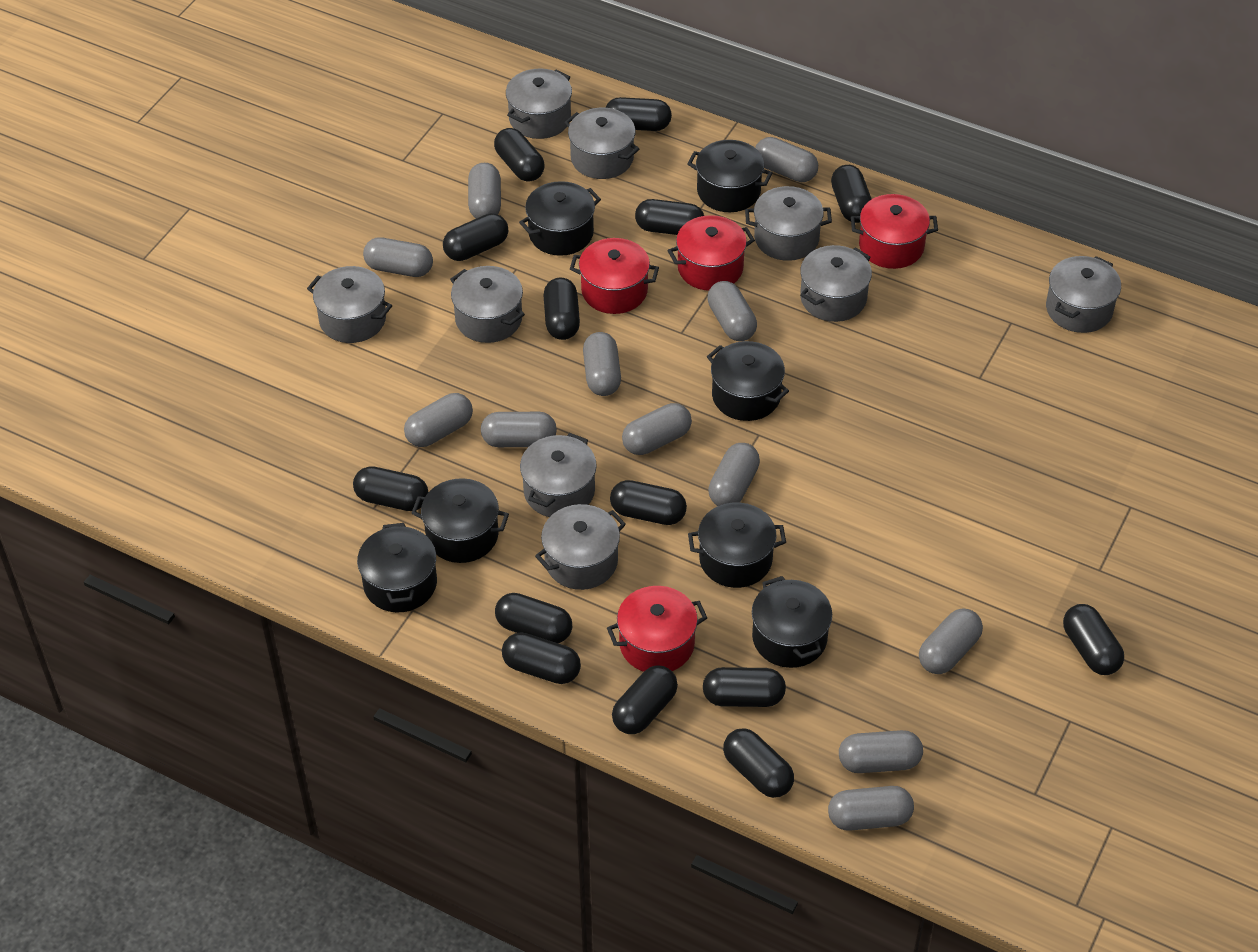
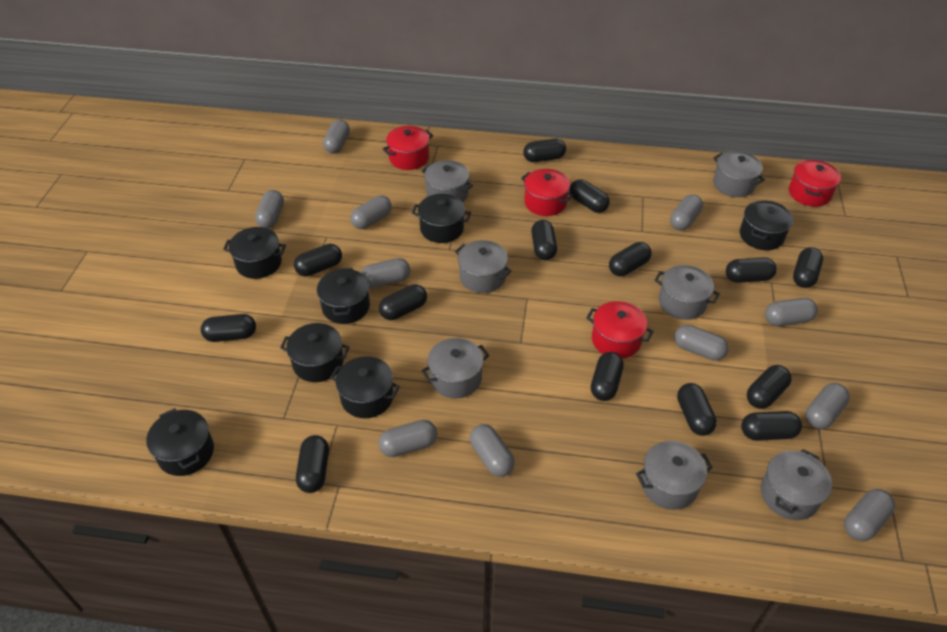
grey capsule: 12 -> 11
grey pot: 9 -> 7

